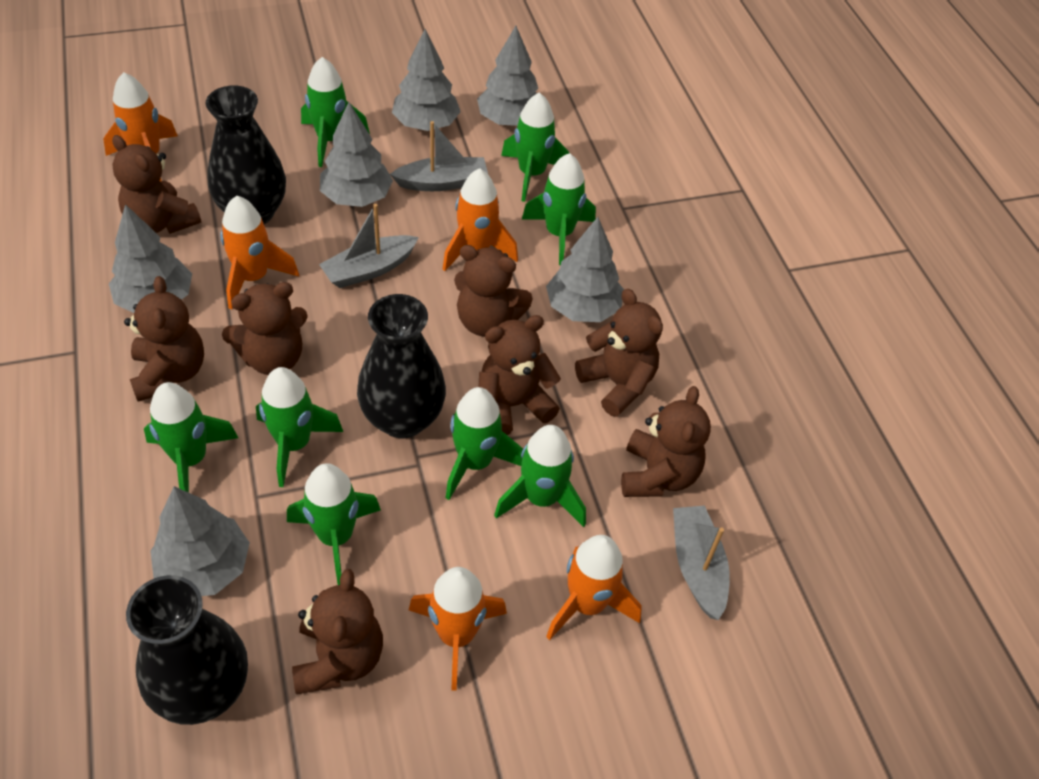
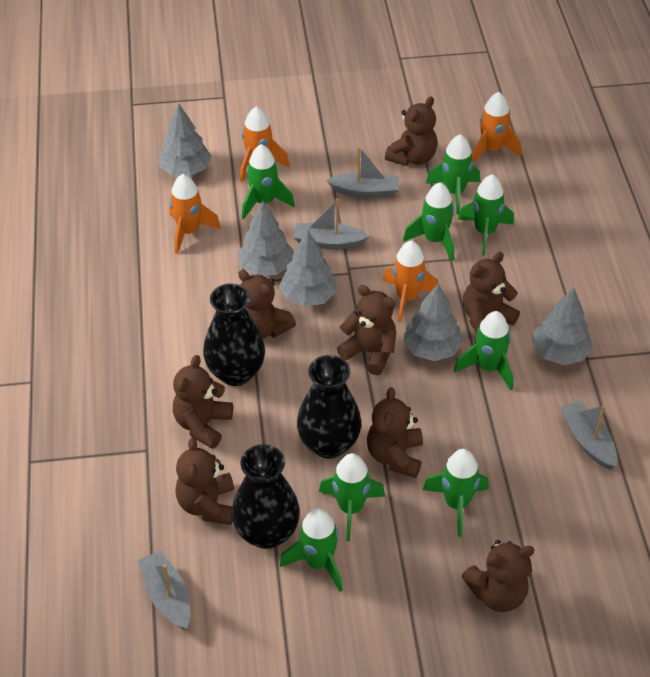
grey boat: 3 -> 4
grey tree: 6 -> 5
orange rocket: 5 -> 4

